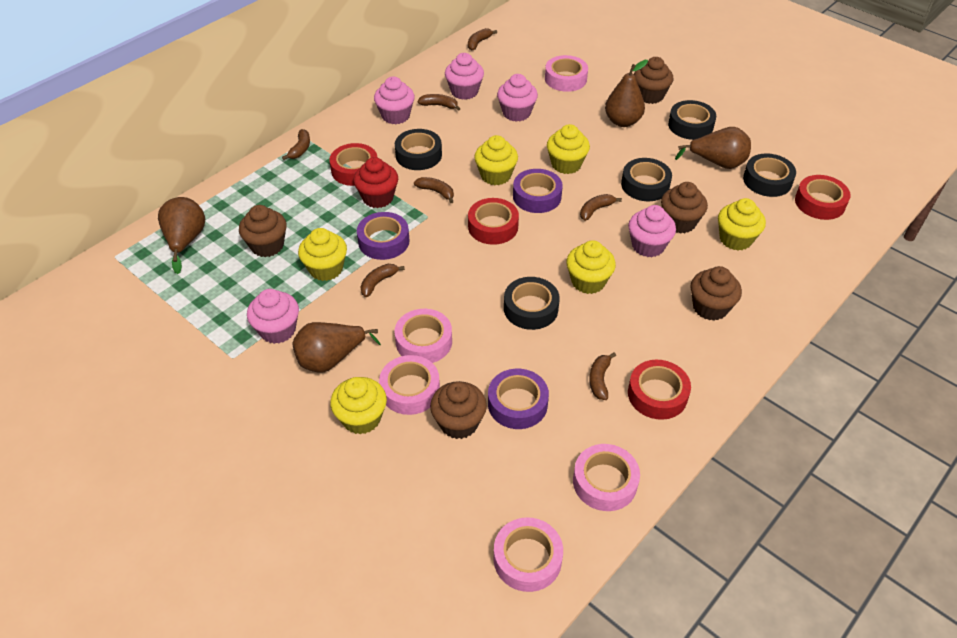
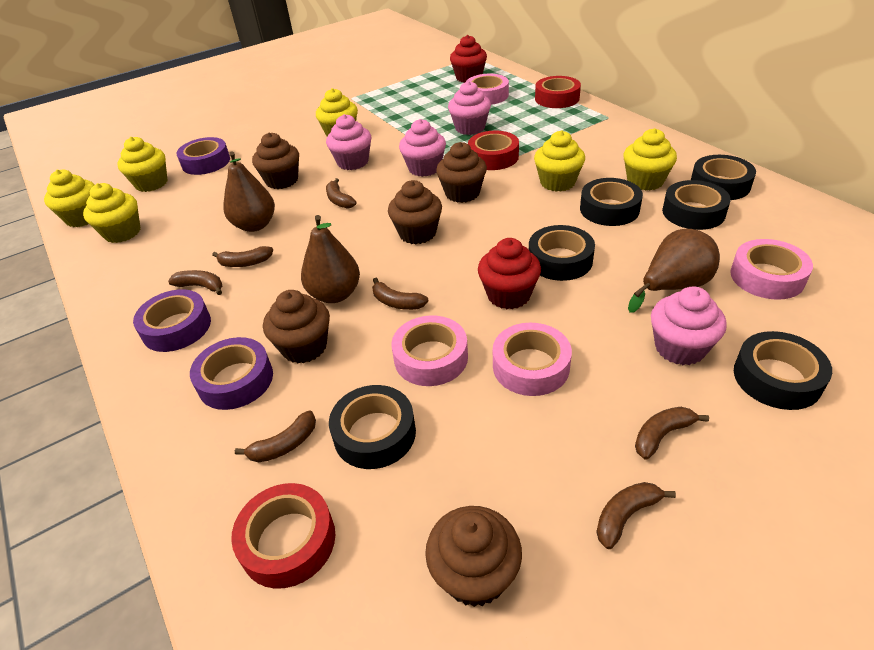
black tape: 5 -> 6
brown pear: 4 -> 3
pink cupcake: 5 -> 4
pink tape: 5 -> 4
red cupcake: 1 -> 2
red tape: 4 -> 3

